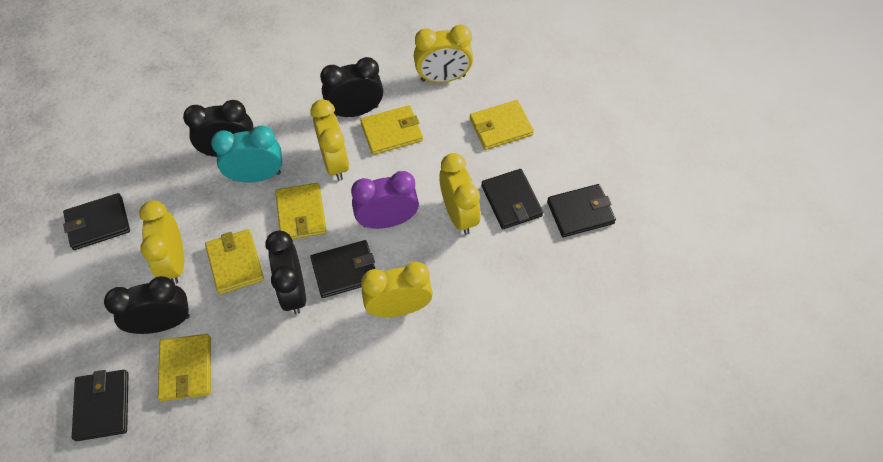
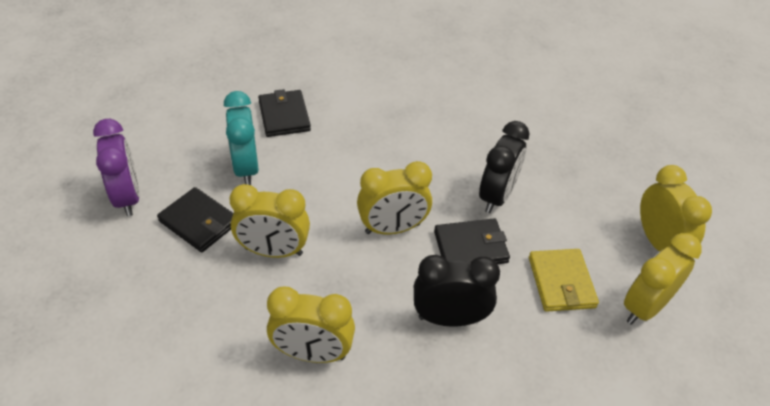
black clock: 4 -> 2
black wallet: 5 -> 3
yellow wallet: 5 -> 1

